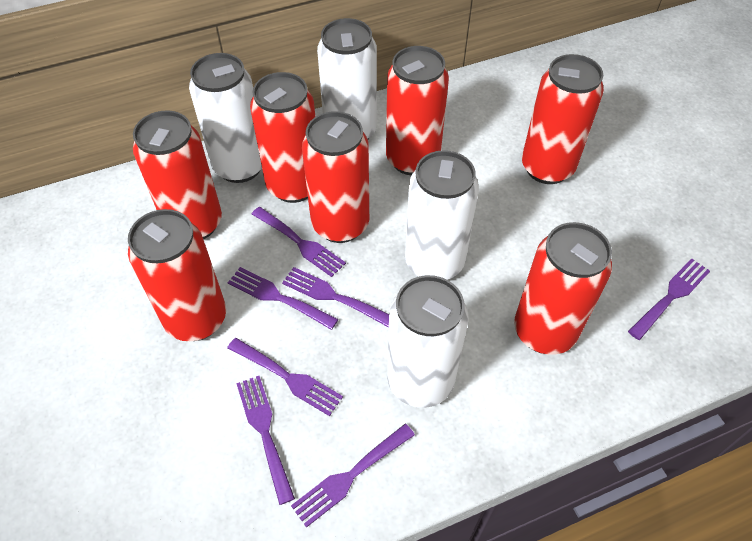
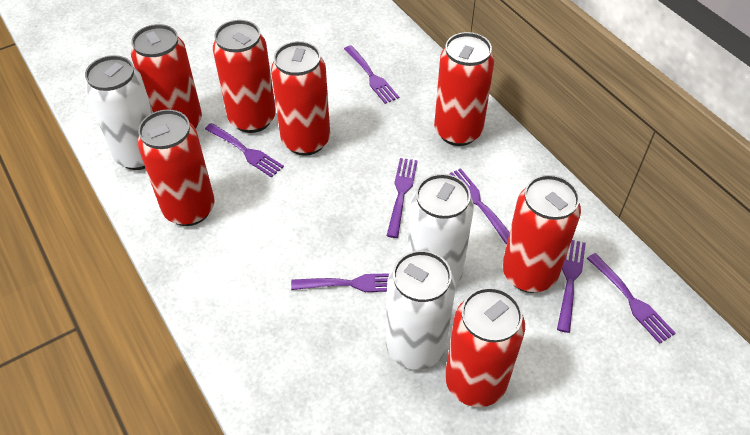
white can: 4 -> 3

